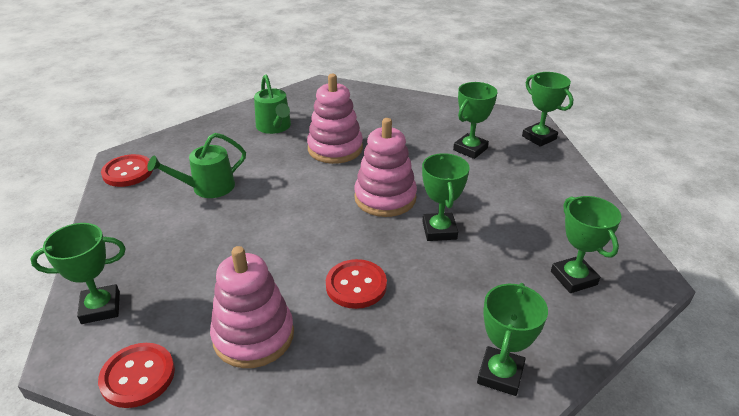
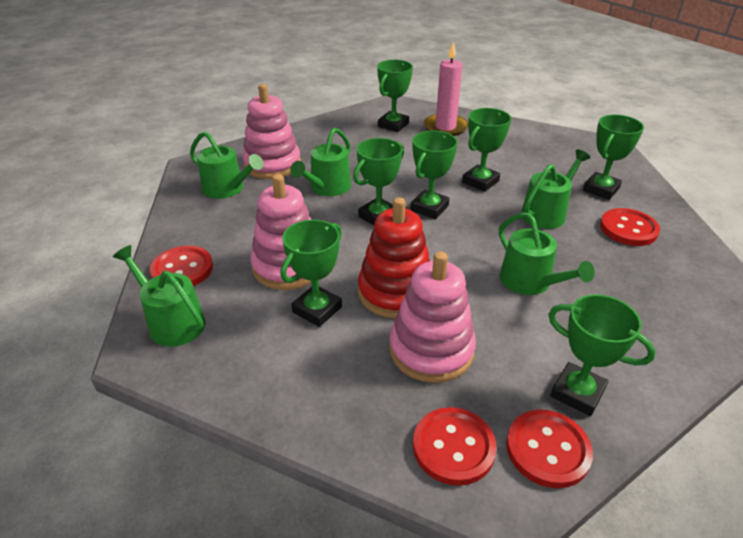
green trophy: 6 -> 7
green watering can: 2 -> 5
pink candle: 0 -> 1
red button: 3 -> 4
red stacking toy: 0 -> 1

